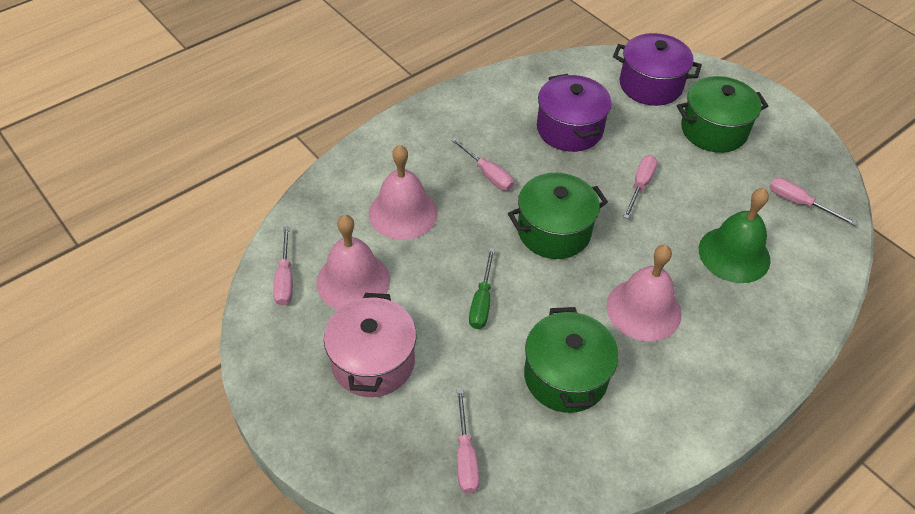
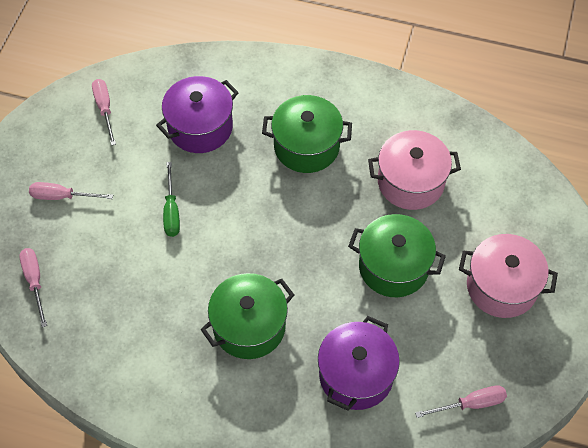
green bell: 1 -> 0
pink bell: 3 -> 0
pink pot: 1 -> 2
pink screwdriver: 5 -> 4

